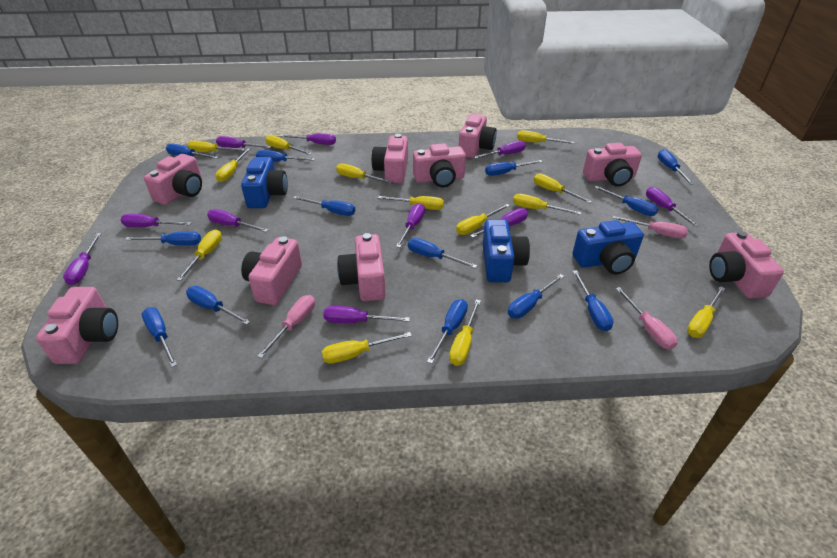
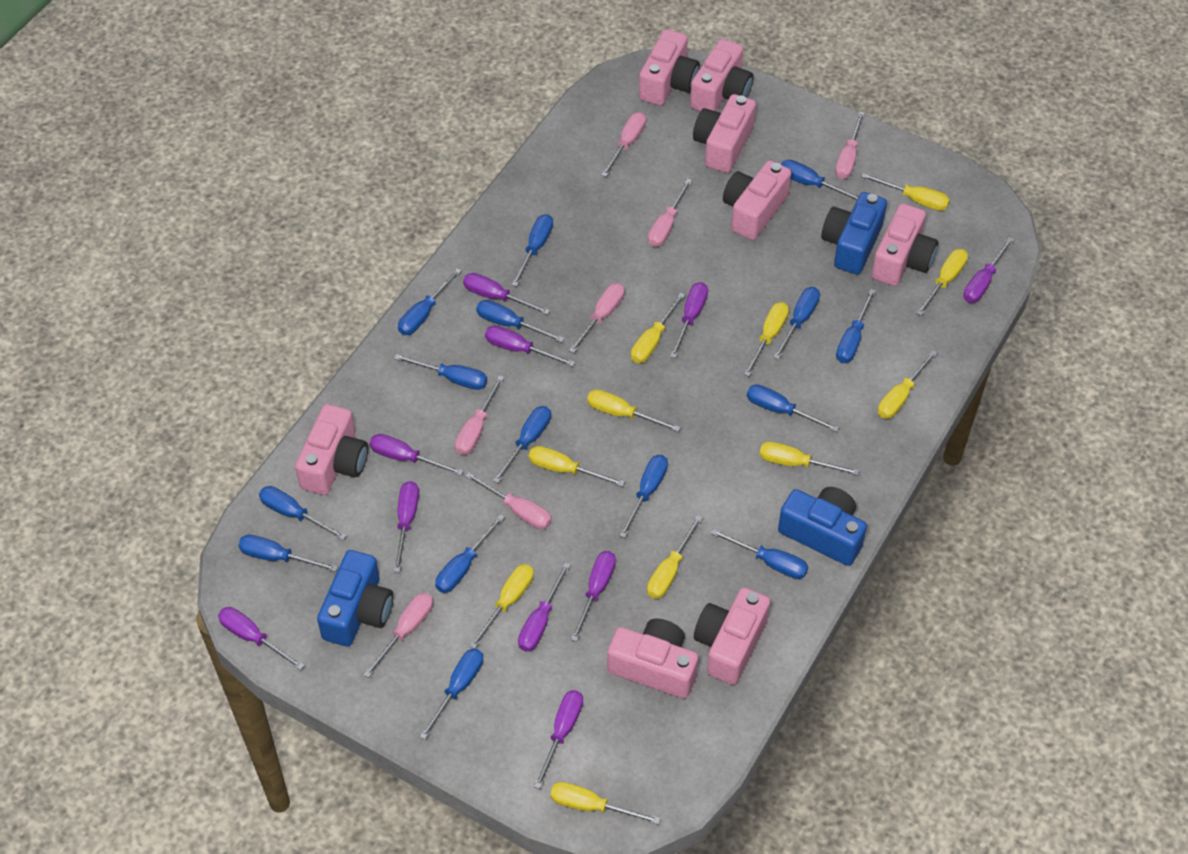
blue screwdriver: 13 -> 15
pink camera: 9 -> 8
pink screwdriver: 3 -> 7
yellow screwdriver: 13 -> 11

